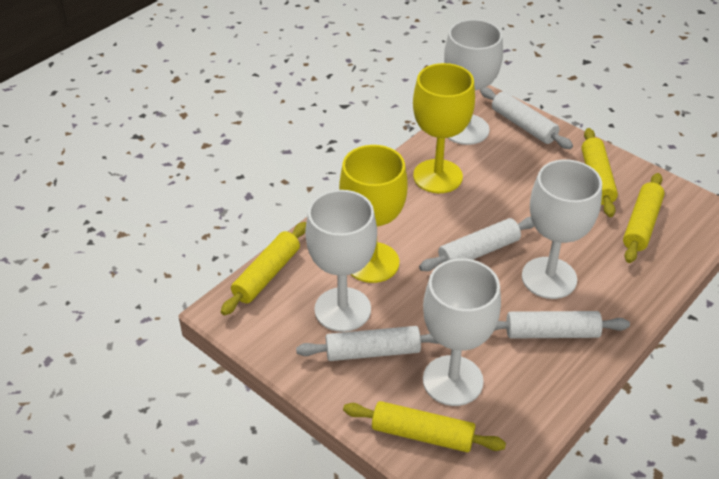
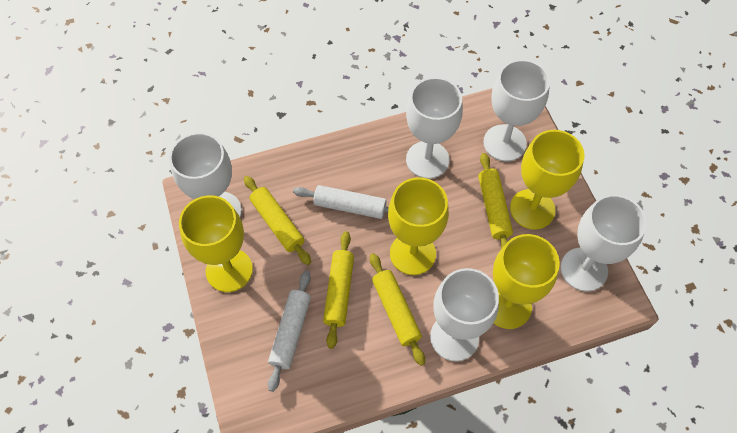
white goblet: 4 -> 5
white rolling pin: 4 -> 2
yellow goblet: 2 -> 4

